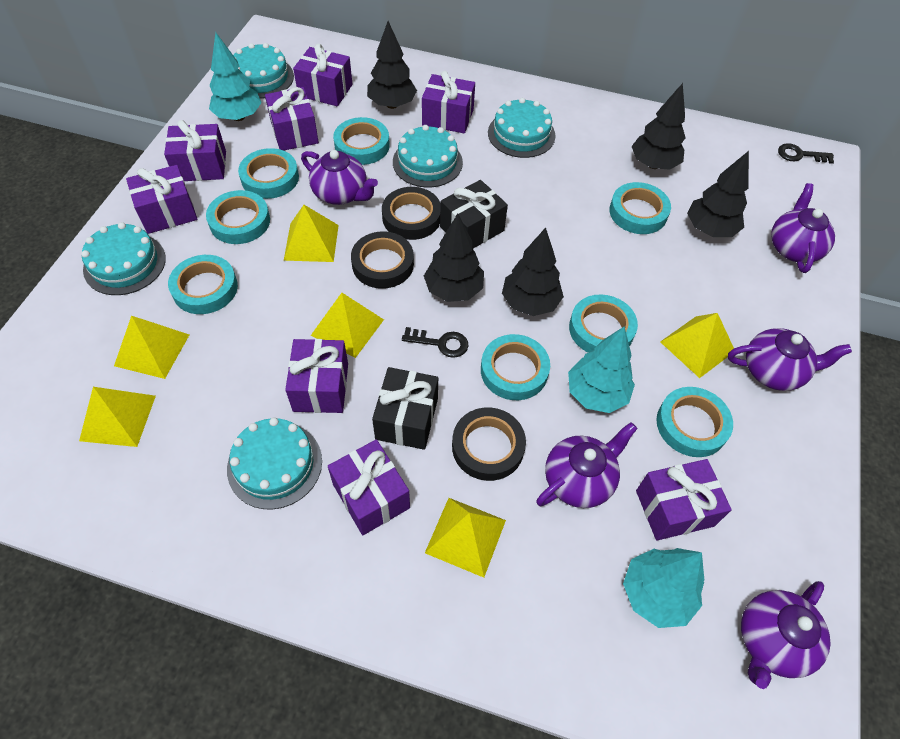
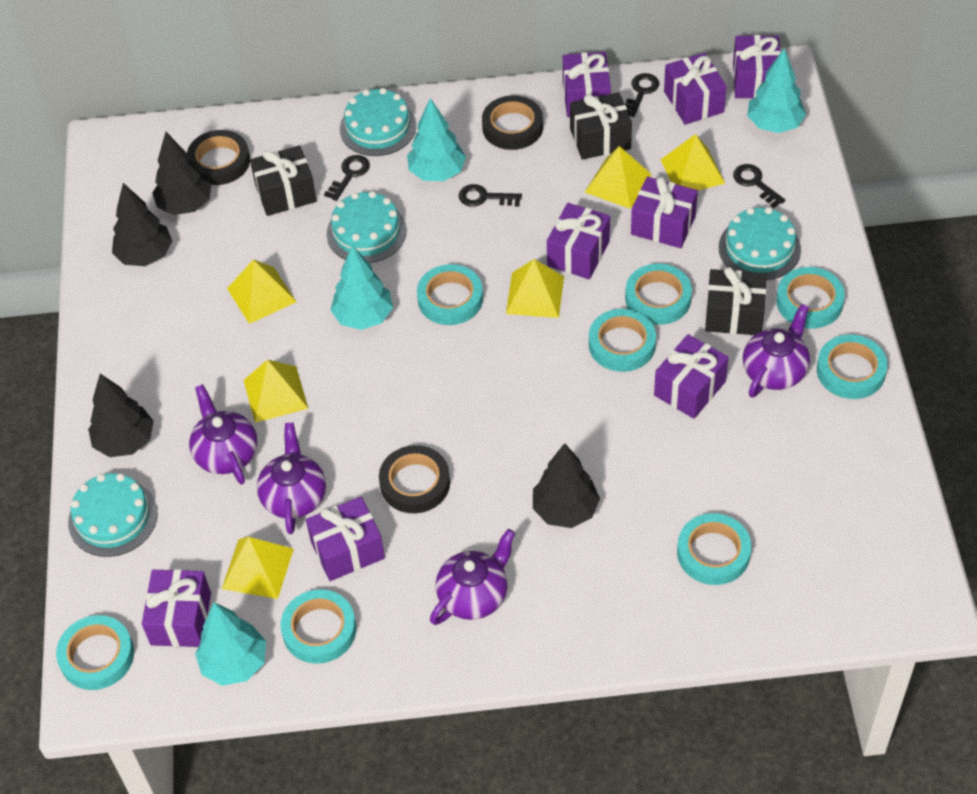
black gift: 2 -> 3
black key: 2 -> 4
black tree: 5 -> 4
purple teapot: 5 -> 4
turquoise cake: 5 -> 4
turquoise tree: 3 -> 4

